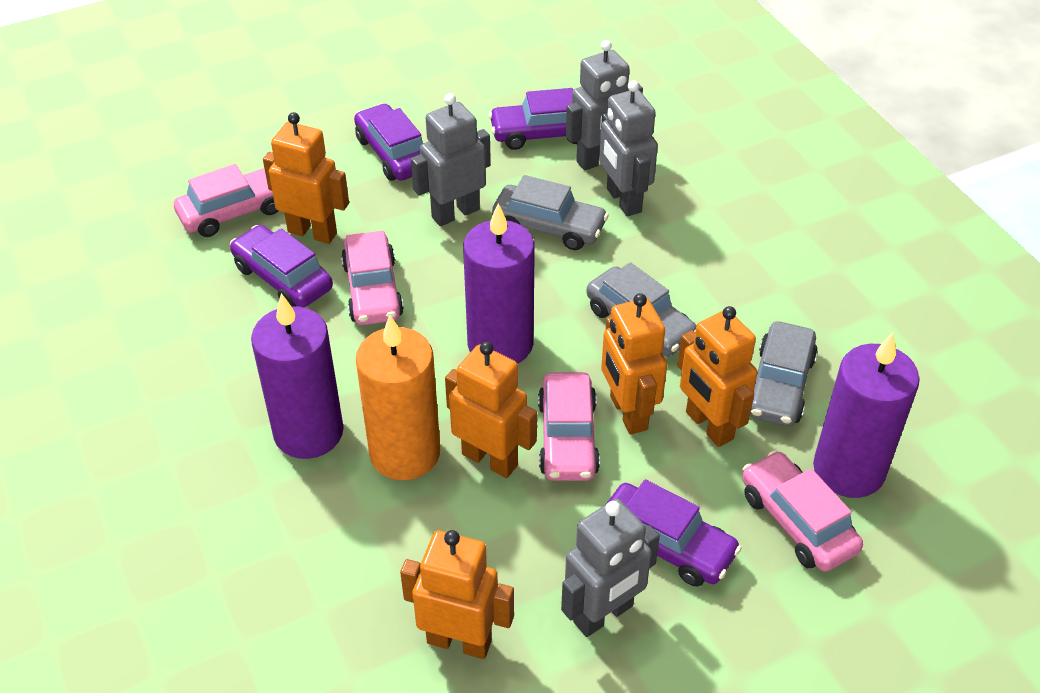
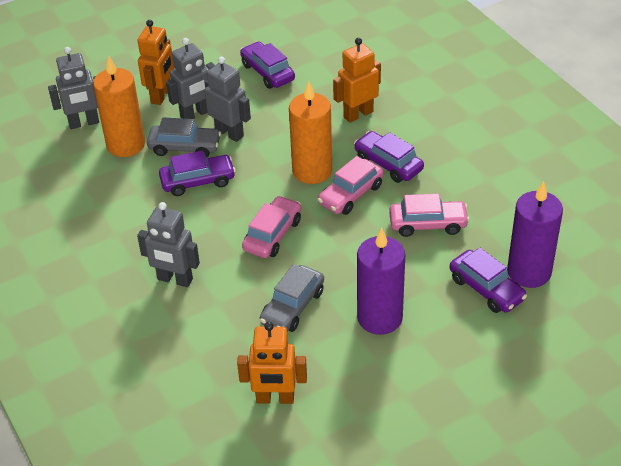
grey car: 3 -> 2
orange candle: 1 -> 2
orange robot: 5 -> 3
pink car: 4 -> 3
purple candle: 3 -> 2

